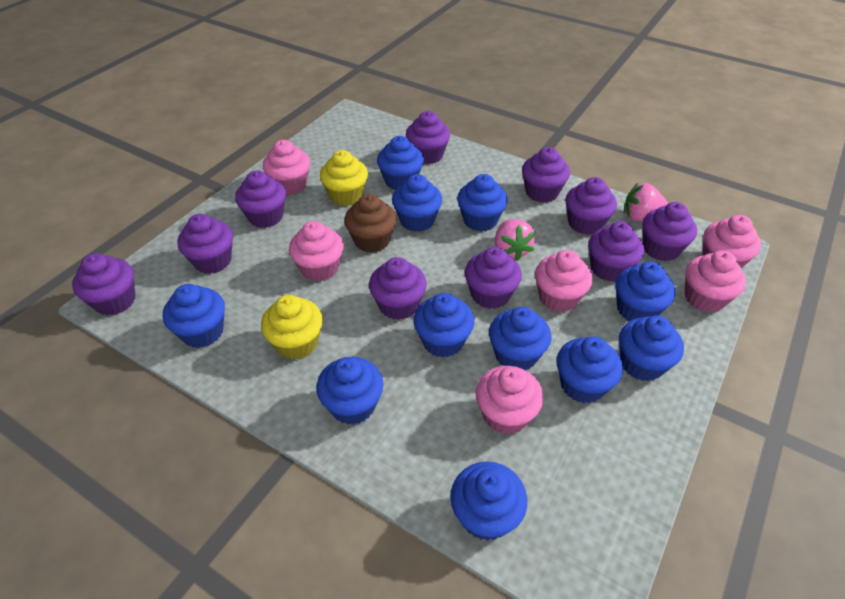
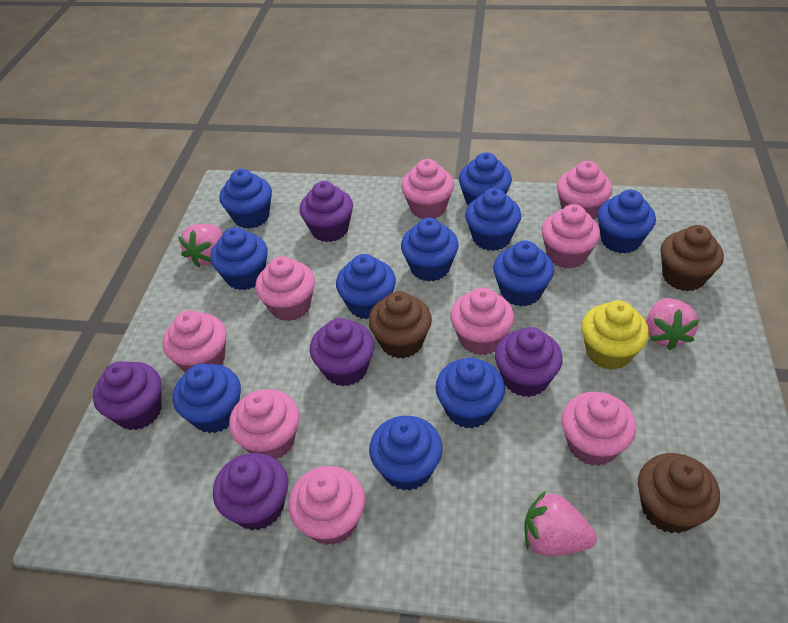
brown cupcake: 1 -> 3
pink cupcake: 6 -> 9
pink strawberry: 2 -> 3
purple cupcake: 10 -> 5
yellow cupcake: 2 -> 1

